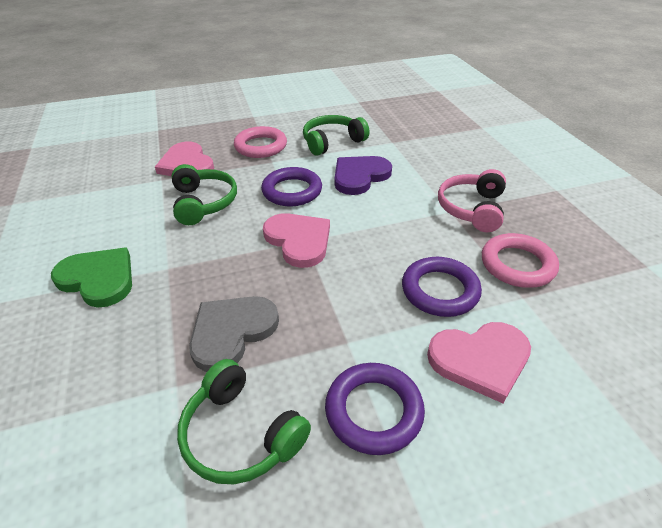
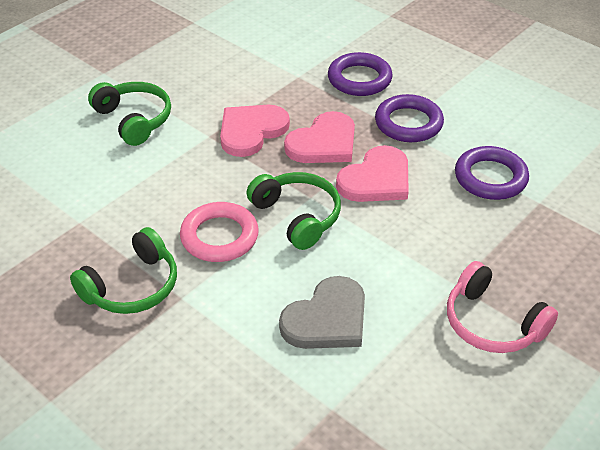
green heart: 1 -> 0
pink ring: 2 -> 1
purple heart: 1 -> 0

